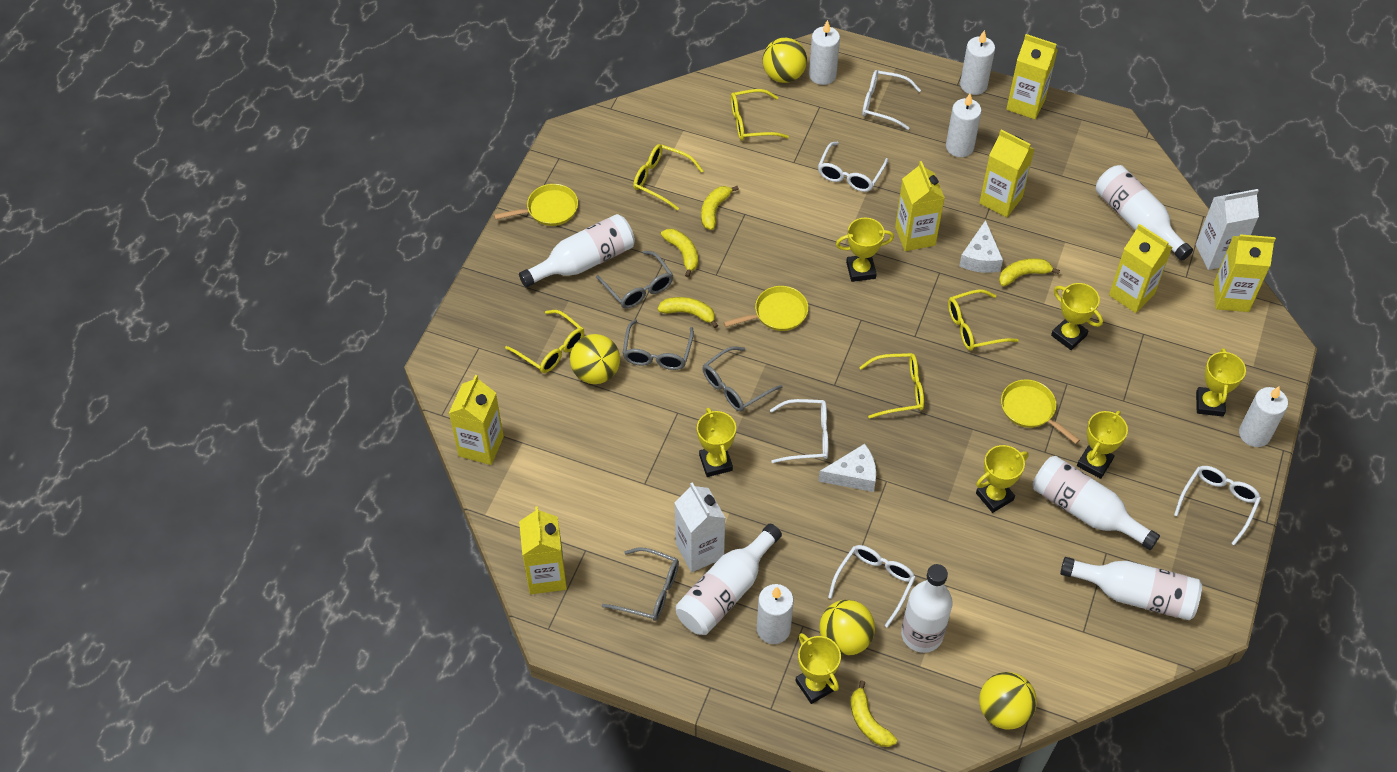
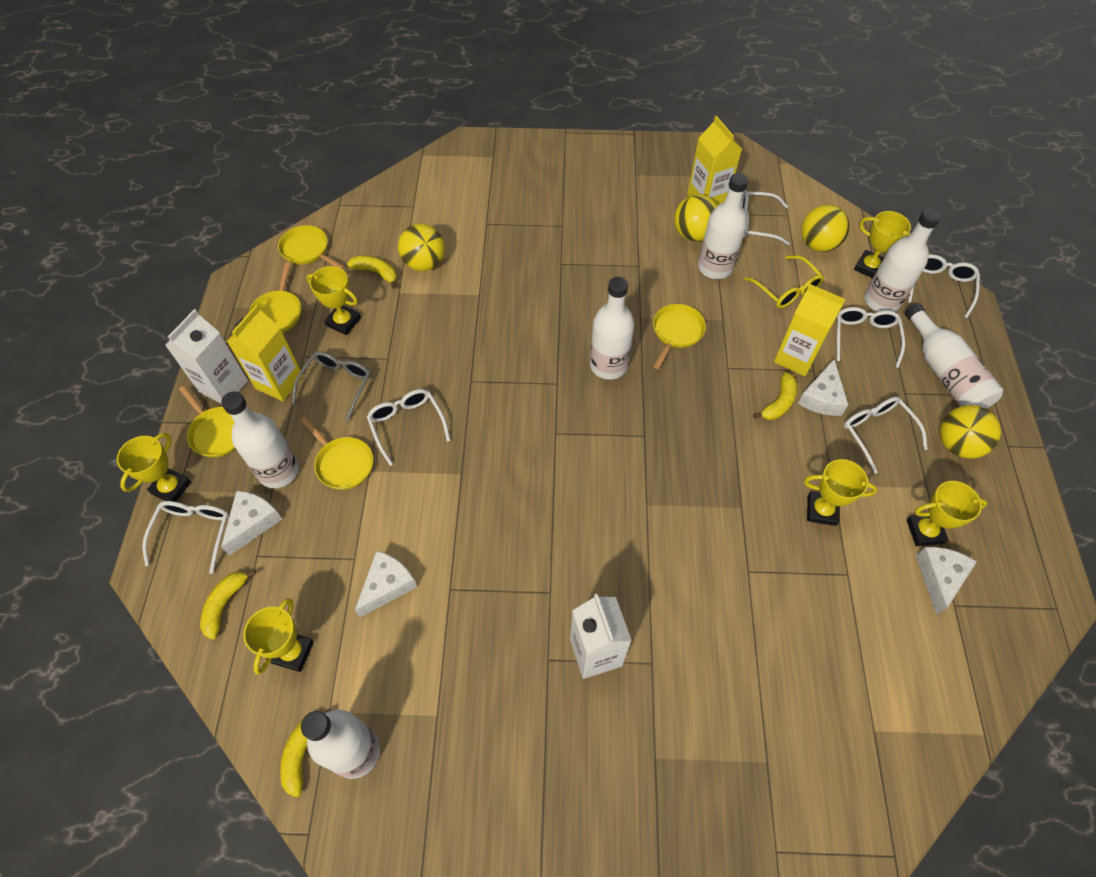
grey glasses: 4 -> 1
white candle: 5 -> 0
white cheese: 2 -> 4
white glasses: 5 -> 6
yellow banana: 5 -> 4
yellow carton: 7 -> 3
yellow glasses: 5 -> 1
yellow pan: 3 -> 5
yellow trophy: 7 -> 6

